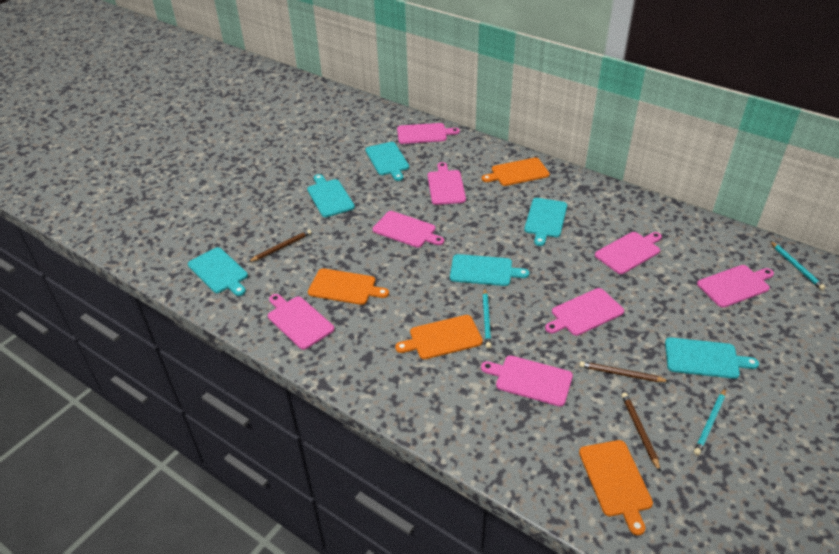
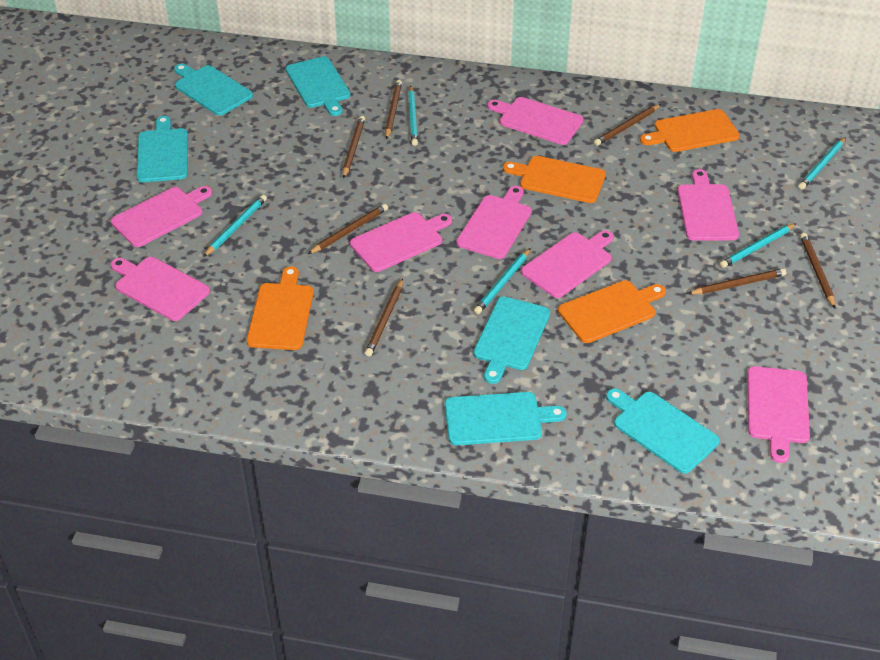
brown pencil: 3 -> 7
turquoise pencil: 3 -> 5

